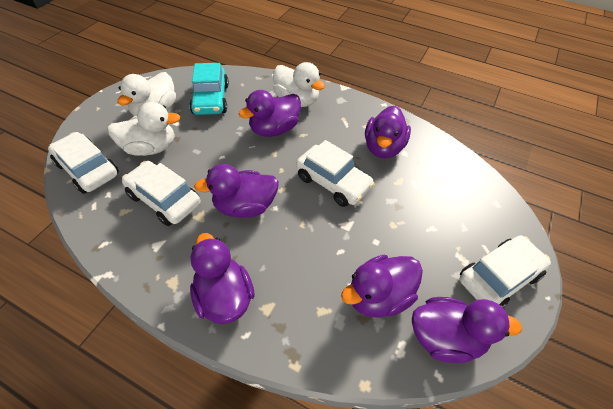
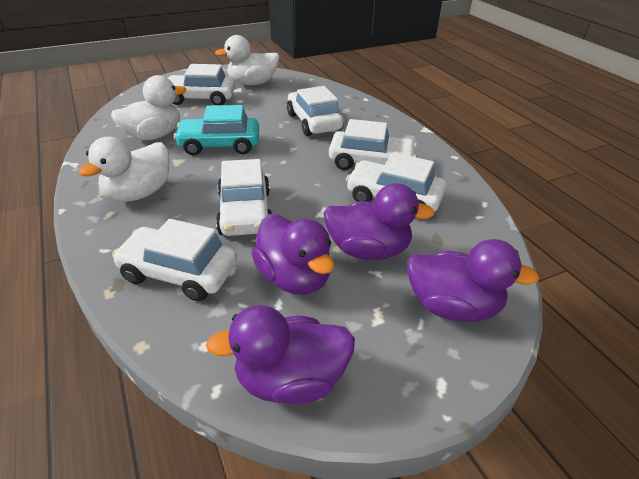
purple duck: 6 -> 4
white car: 4 -> 6

